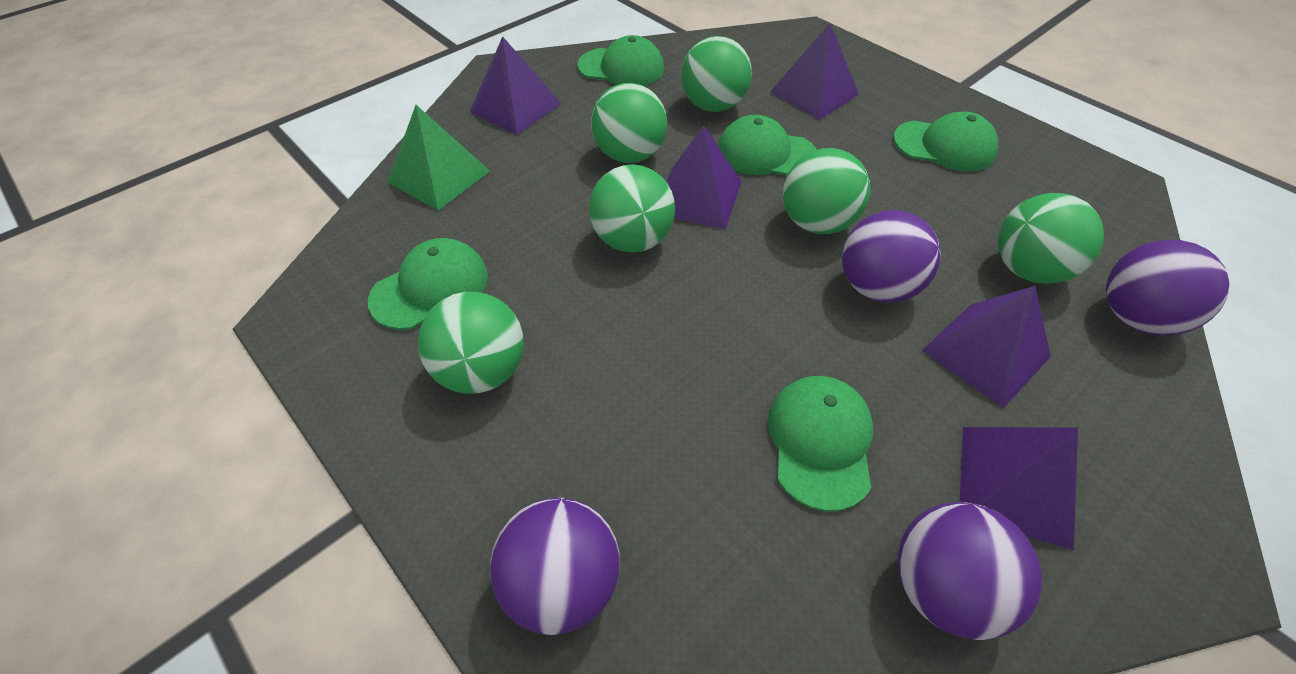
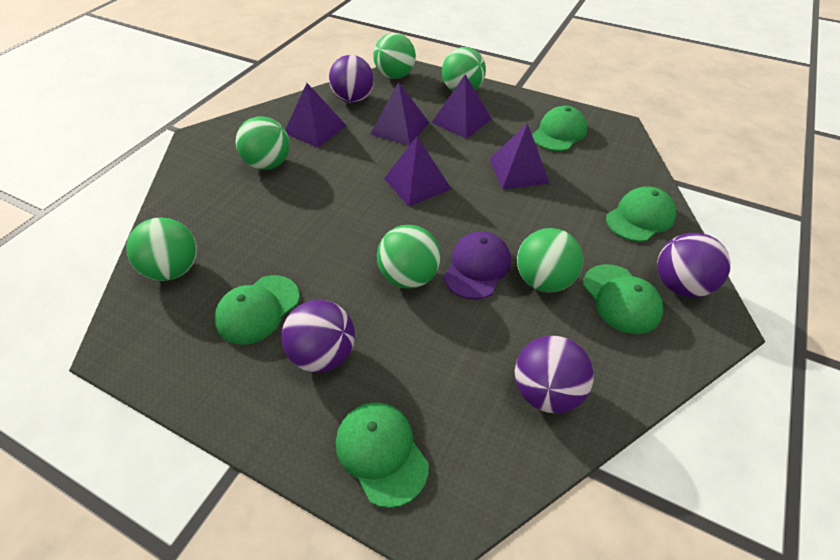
green pyramid: 1 -> 0
purple cap: 0 -> 1

